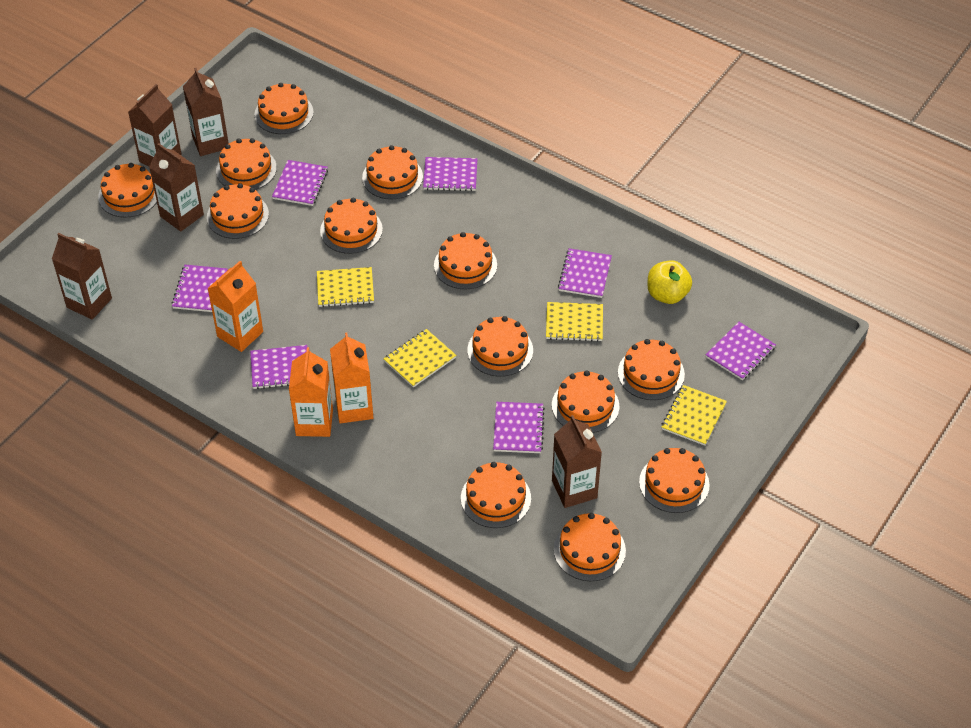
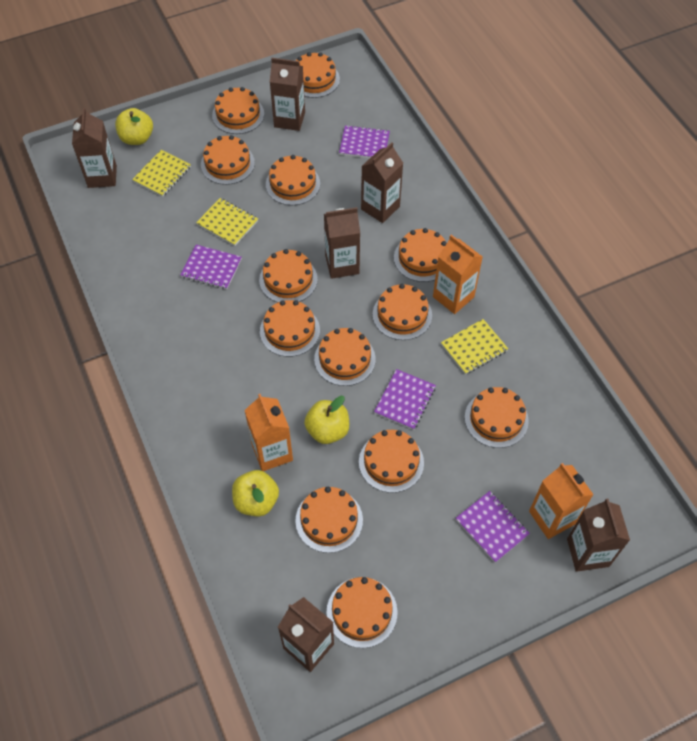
brown carton: 5 -> 6
purple notebook: 7 -> 4
yellow apple: 1 -> 3
yellow notebook: 4 -> 3

